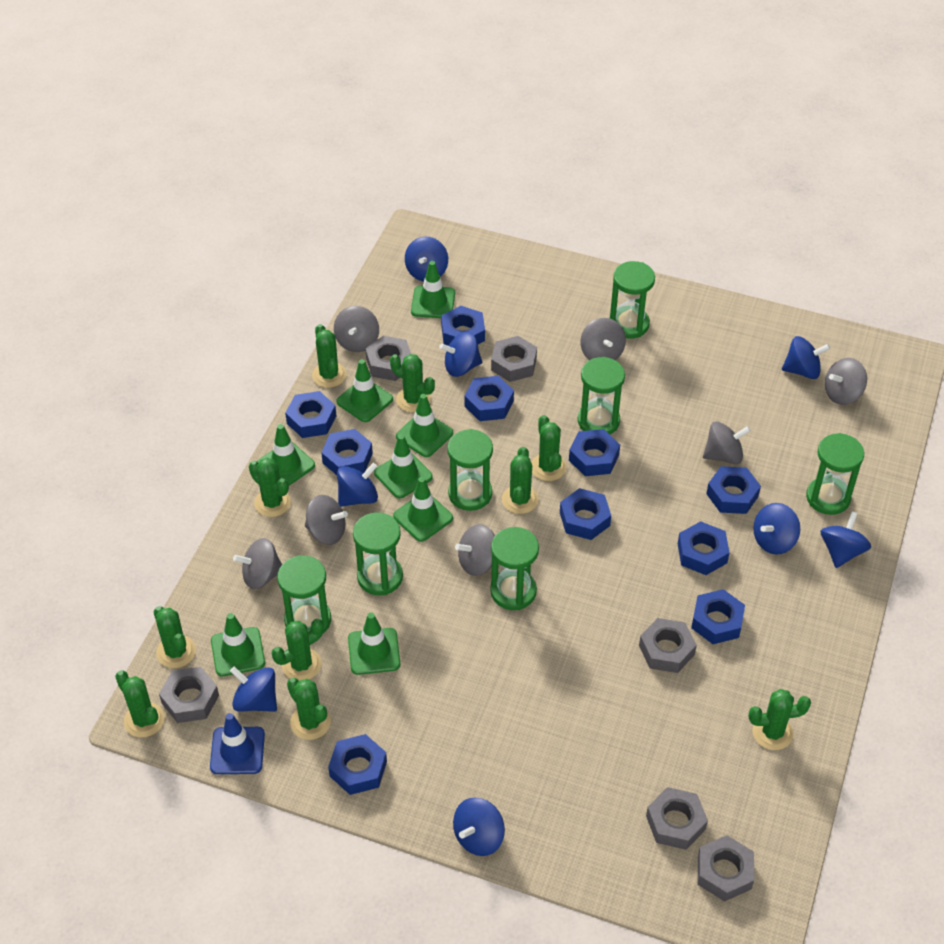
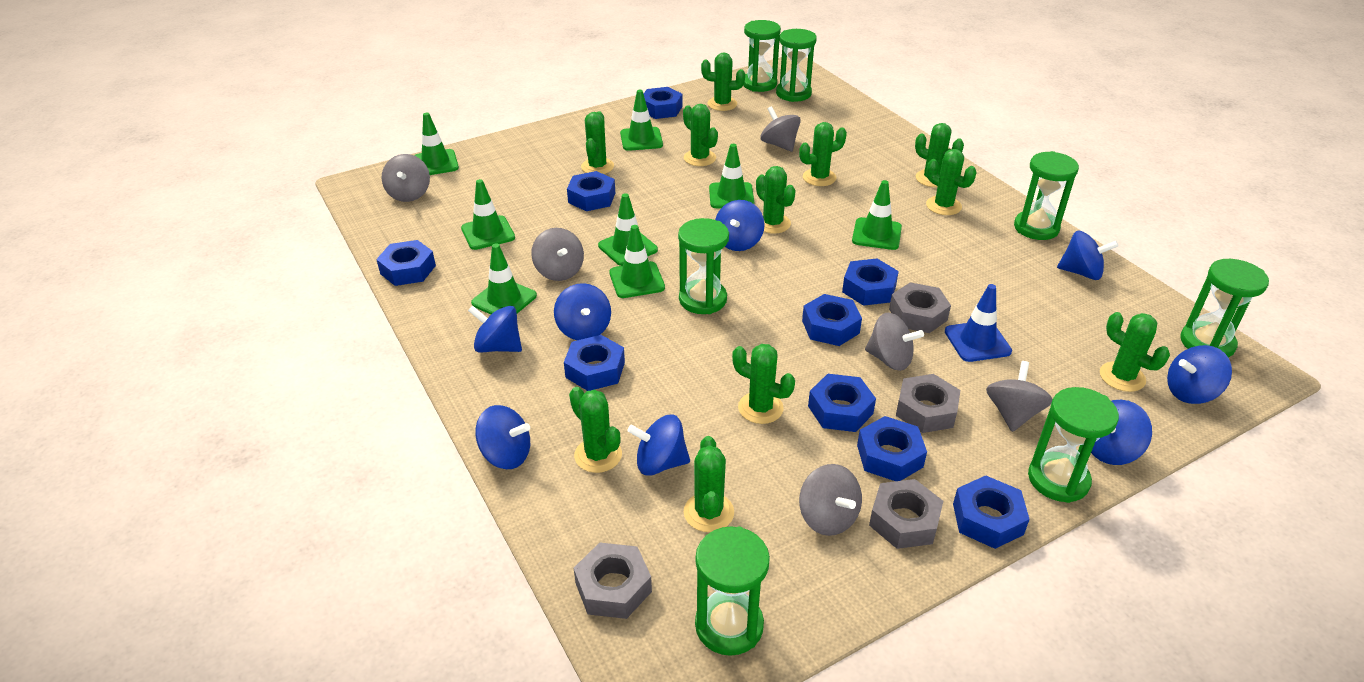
blue nut: 10 -> 9
green cactus: 10 -> 11
grey nut: 6 -> 4
grey spinning top: 7 -> 6

